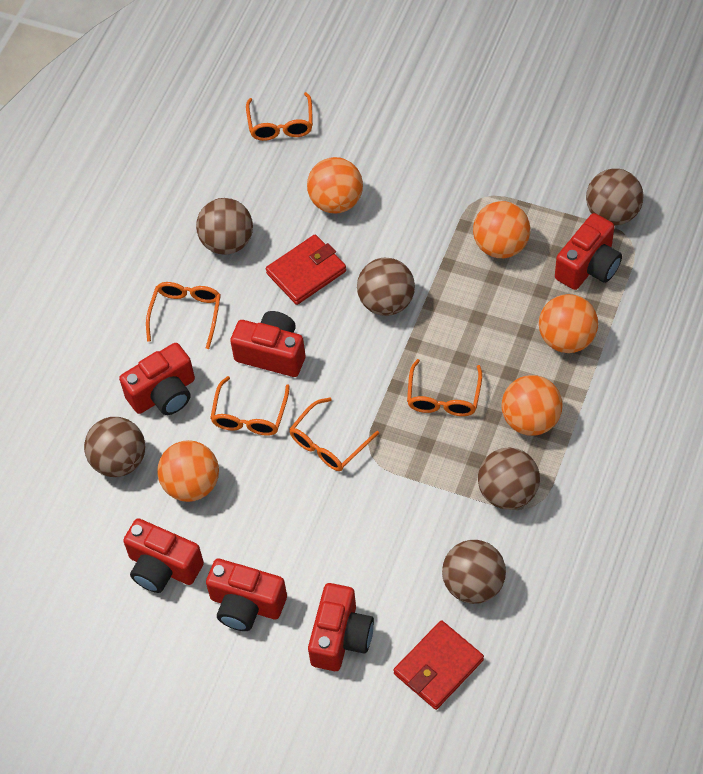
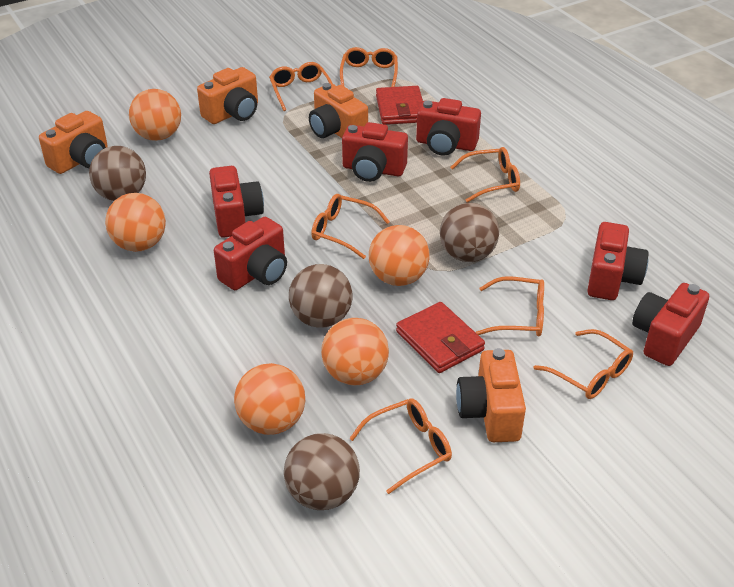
brown ball: 6 -> 4
orange camera: 0 -> 4
orange glasses: 5 -> 7

